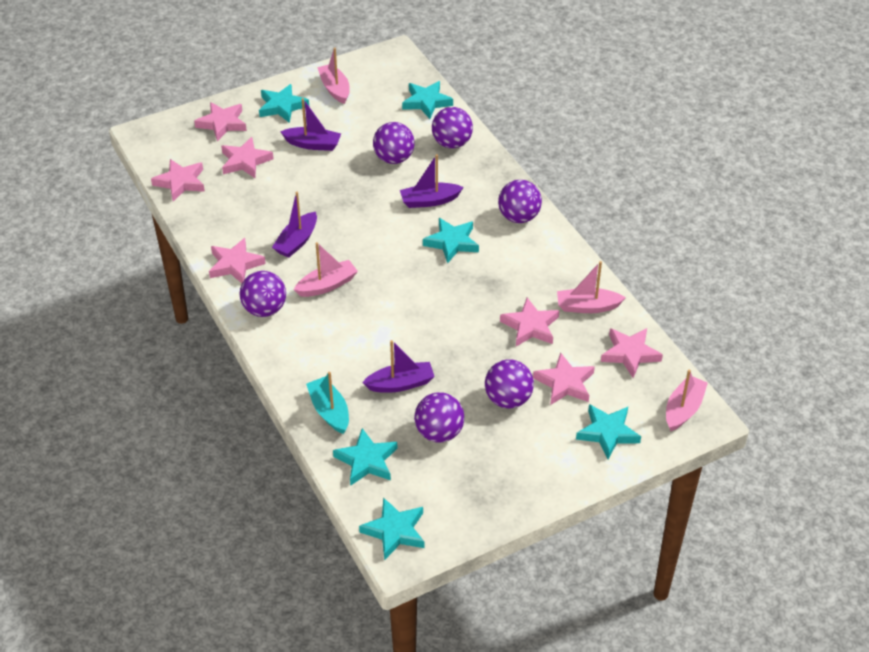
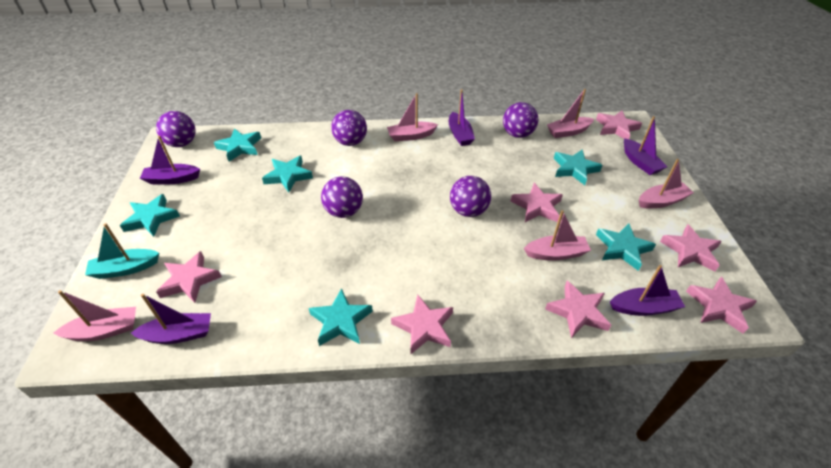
pink boat: 4 -> 5
purple ball: 6 -> 5
purple boat: 4 -> 5

